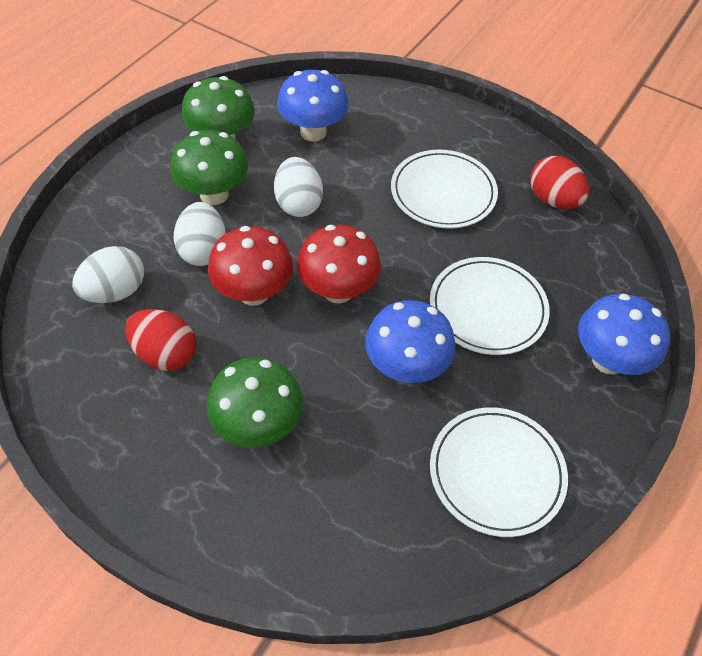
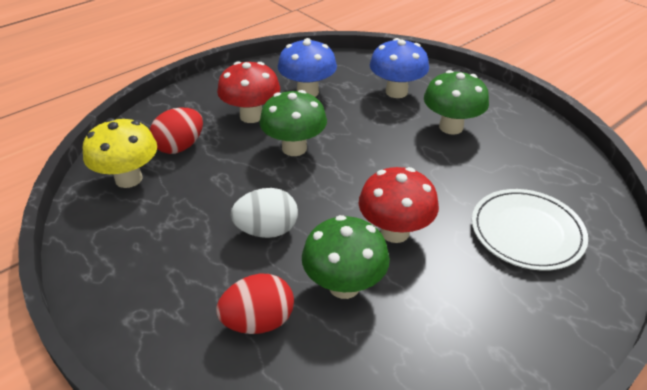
blue mushroom: 3 -> 2
white egg: 3 -> 1
white plate: 3 -> 1
yellow mushroom: 0 -> 1

